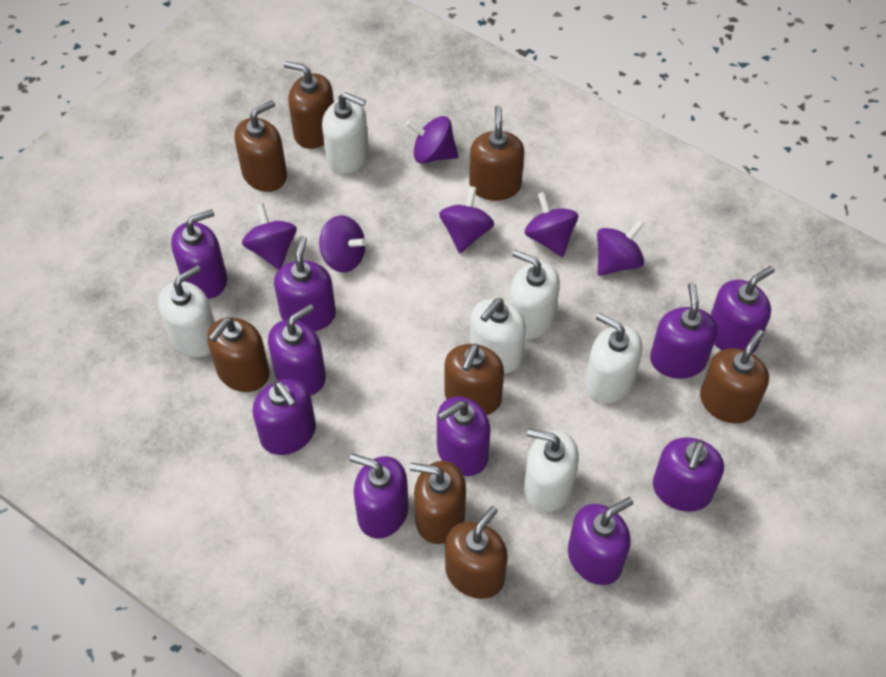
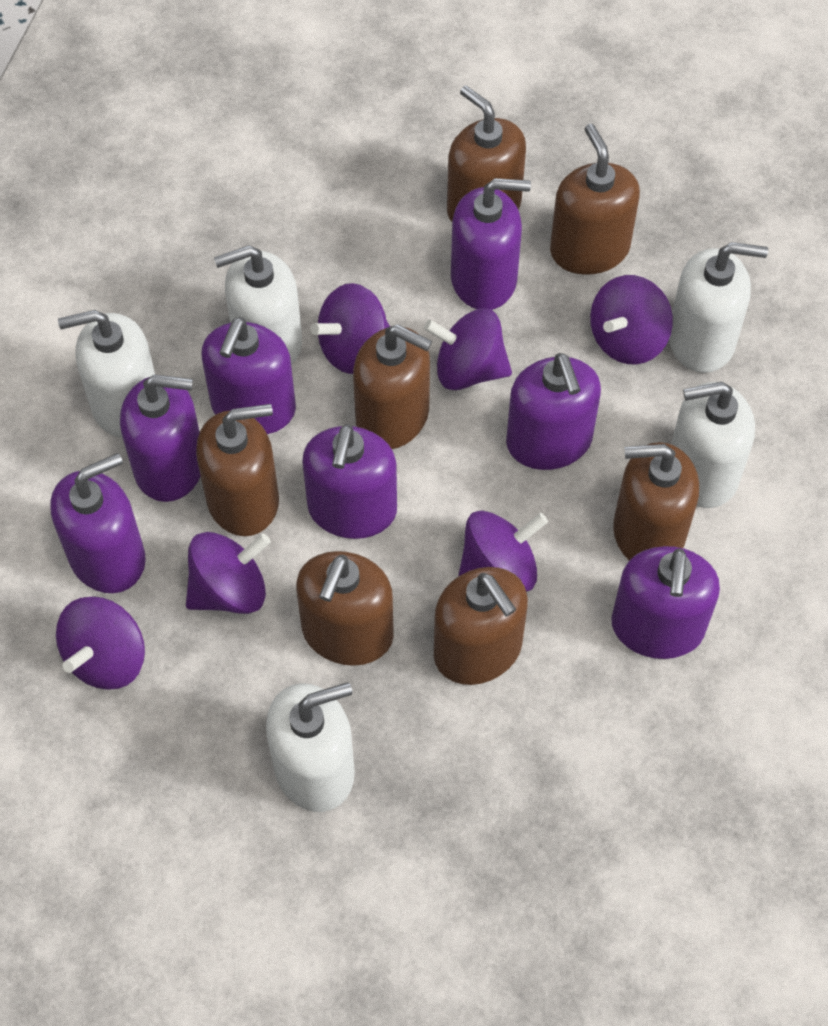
brown soap dispenser: 8 -> 7
purple soap dispenser: 10 -> 7
white soap dispenser: 6 -> 5

